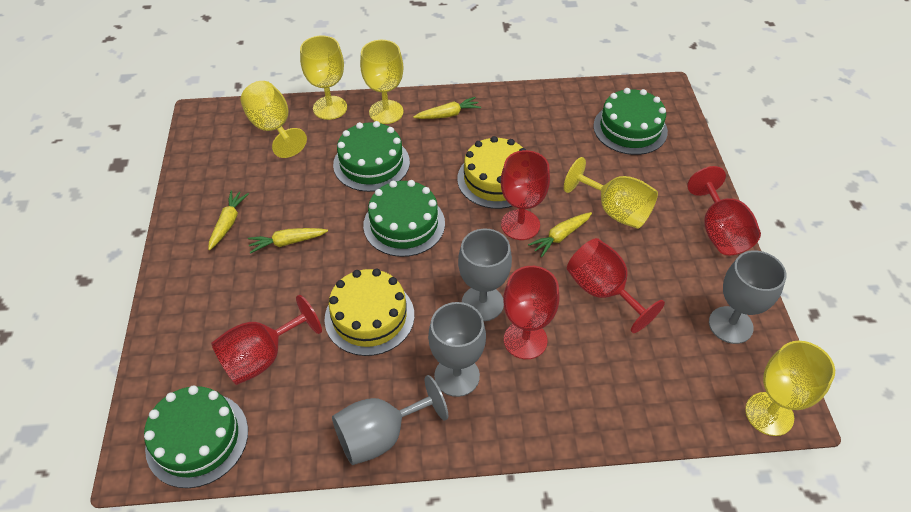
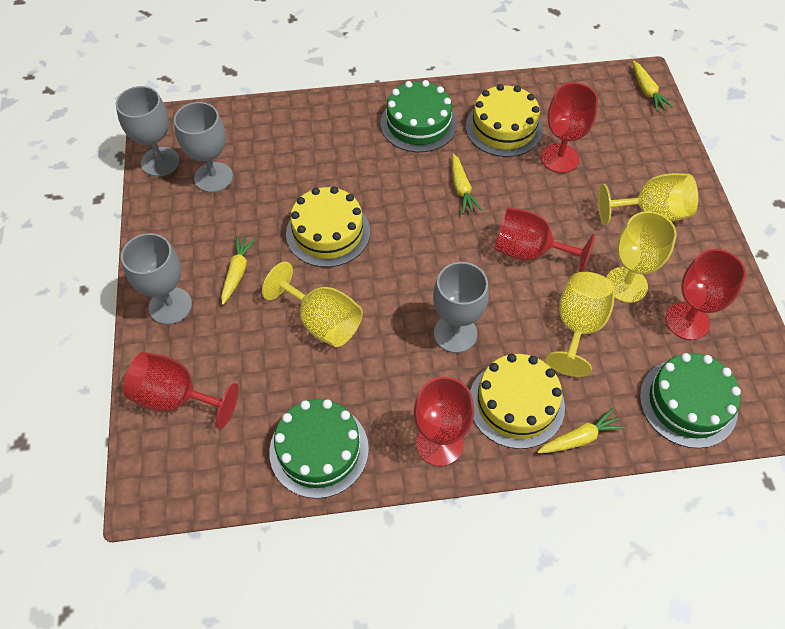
green cake: 4 -> 3
yellow cake: 2 -> 3
yellow goblet: 5 -> 4

